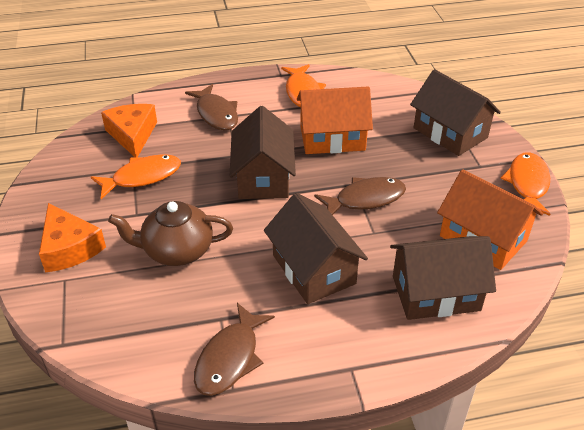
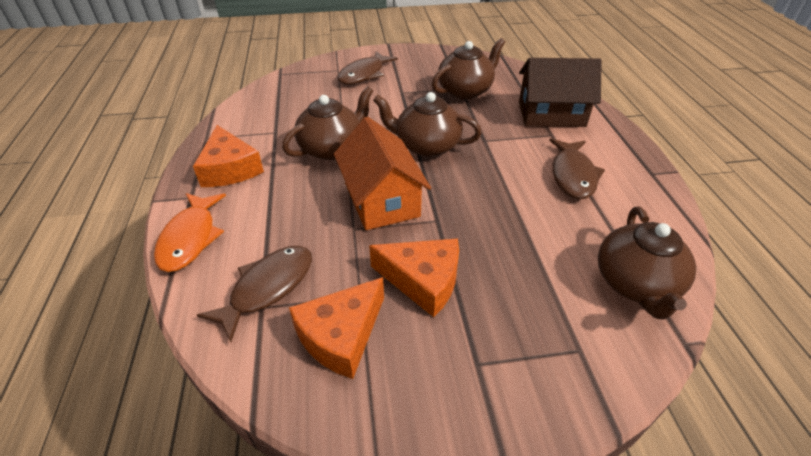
brown house: 4 -> 1
brown teapot: 1 -> 4
orange cheese: 2 -> 3
orange fish: 3 -> 1
orange house: 2 -> 1

